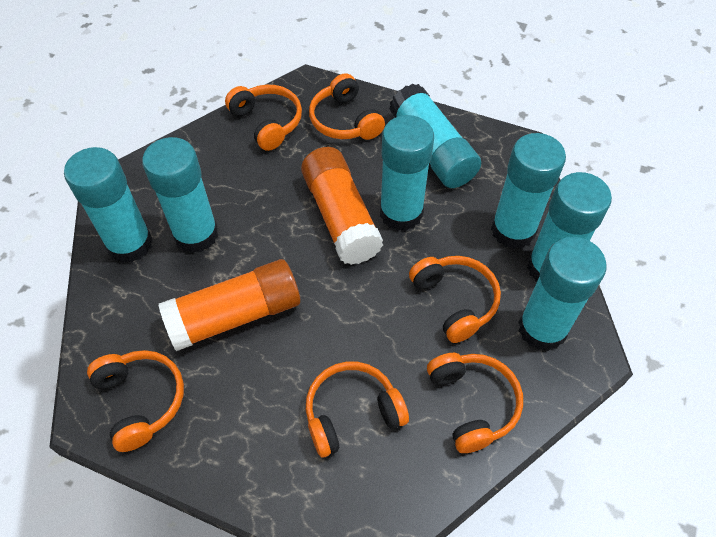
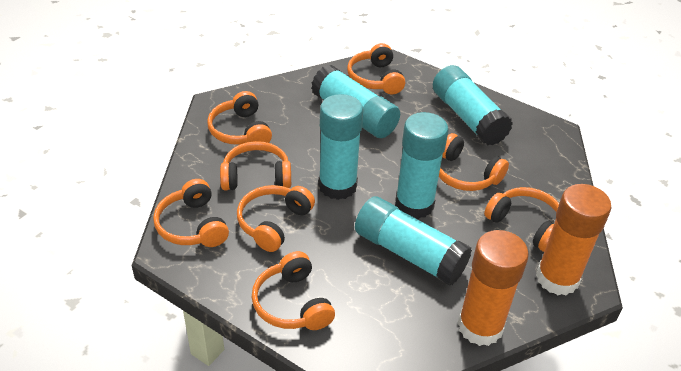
orange headphones: 6 -> 8
turquoise glue stick: 7 -> 5

